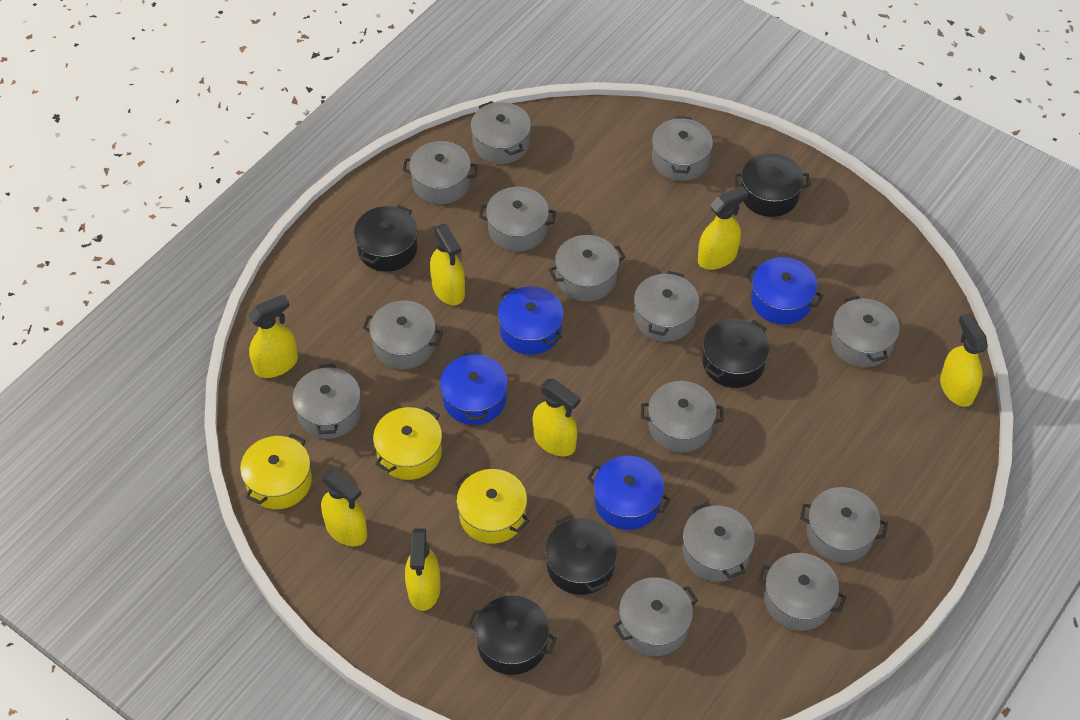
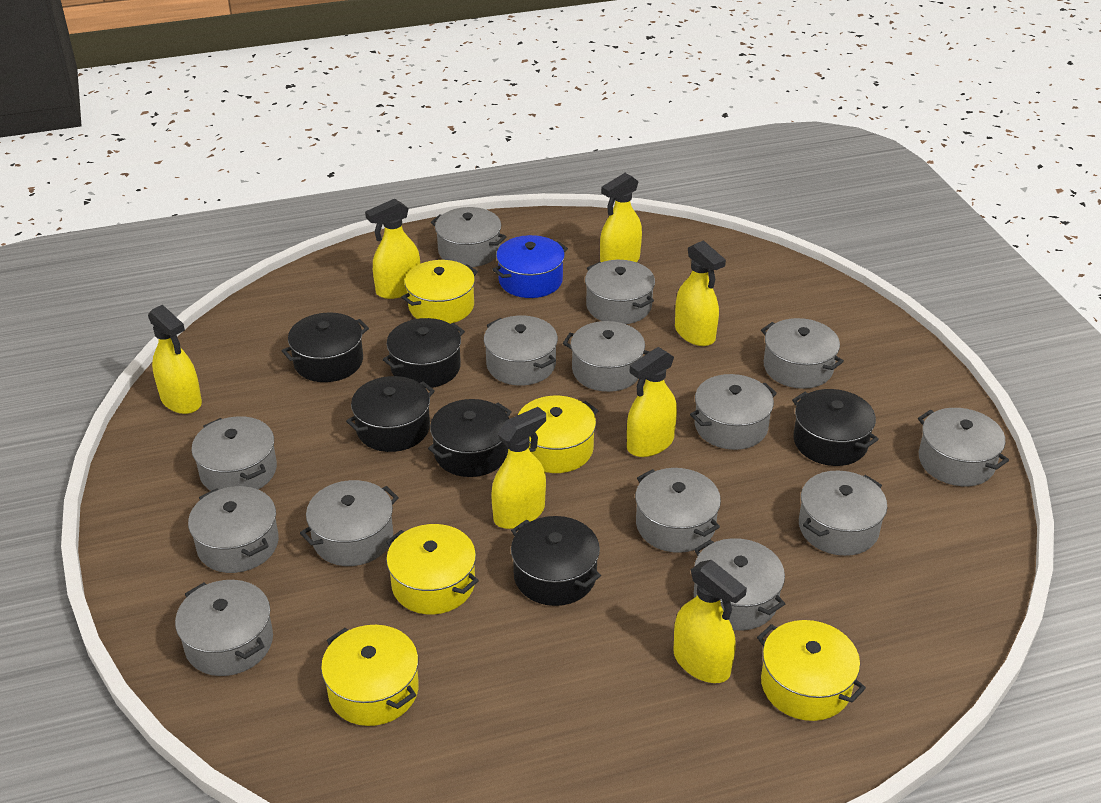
black pot: 5 -> 6
blue pot: 4 -> 1
yellow pot: 3 -> 5

